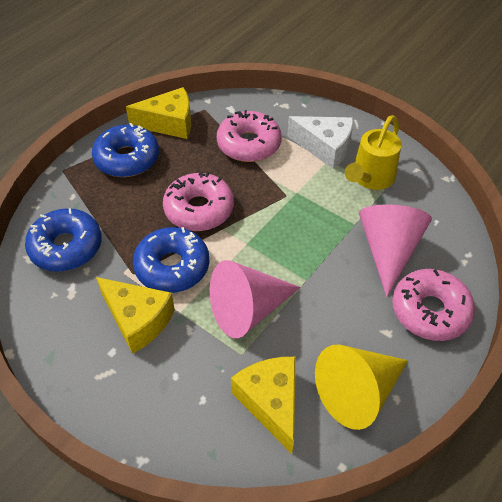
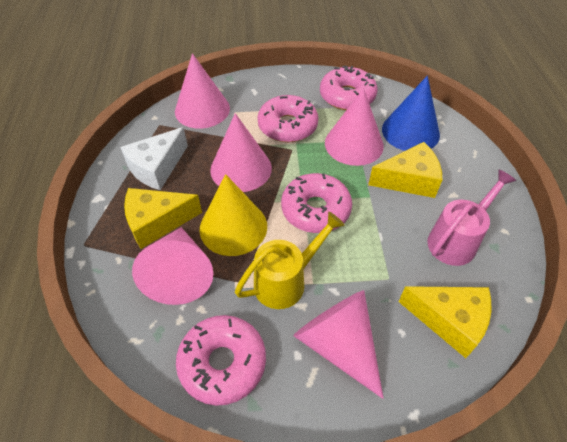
blue cone: 0 -> 1
blue donut: 3 -> 0
pink cone: 2 -> 5
pink donut: 3 -> 4
pink watering can: 0 -> 1

